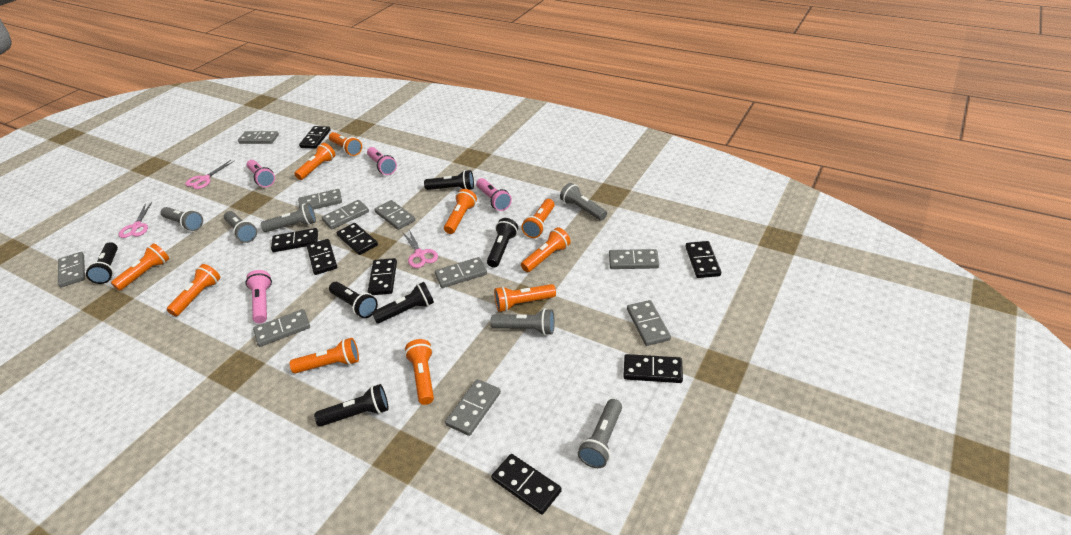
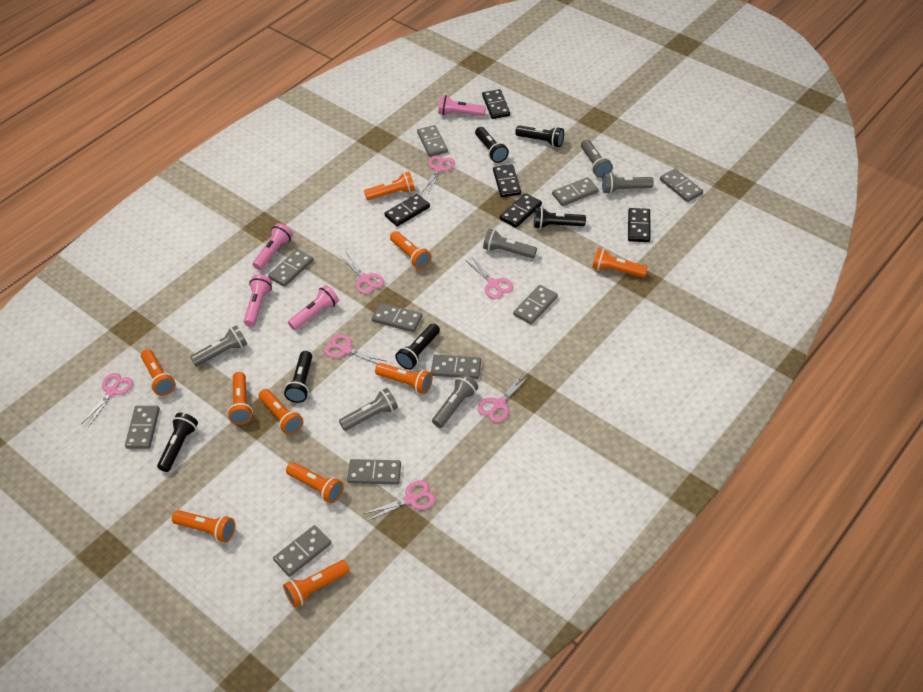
black domino: 8 -> 5
pink scissors: 3 -> 7

